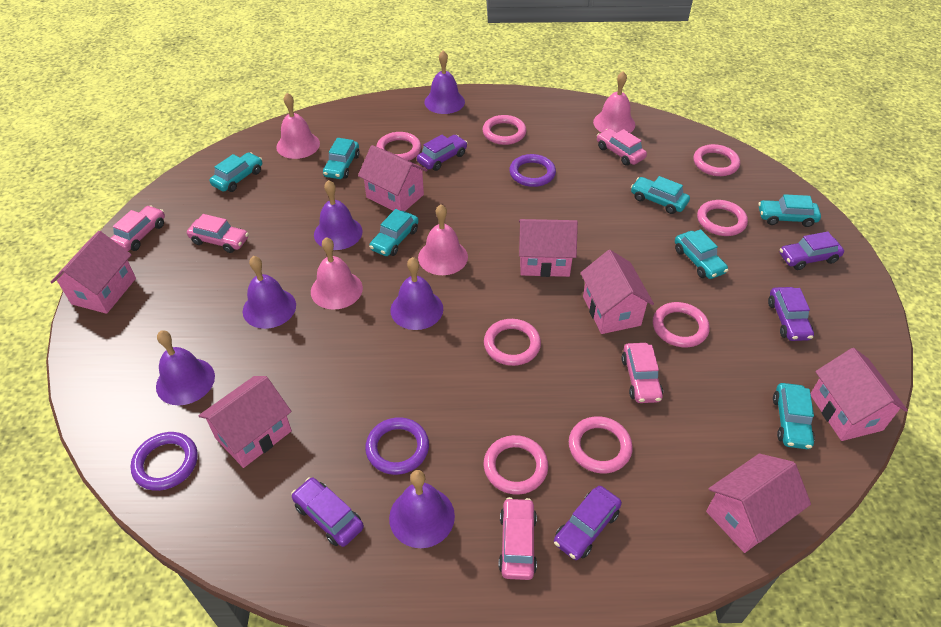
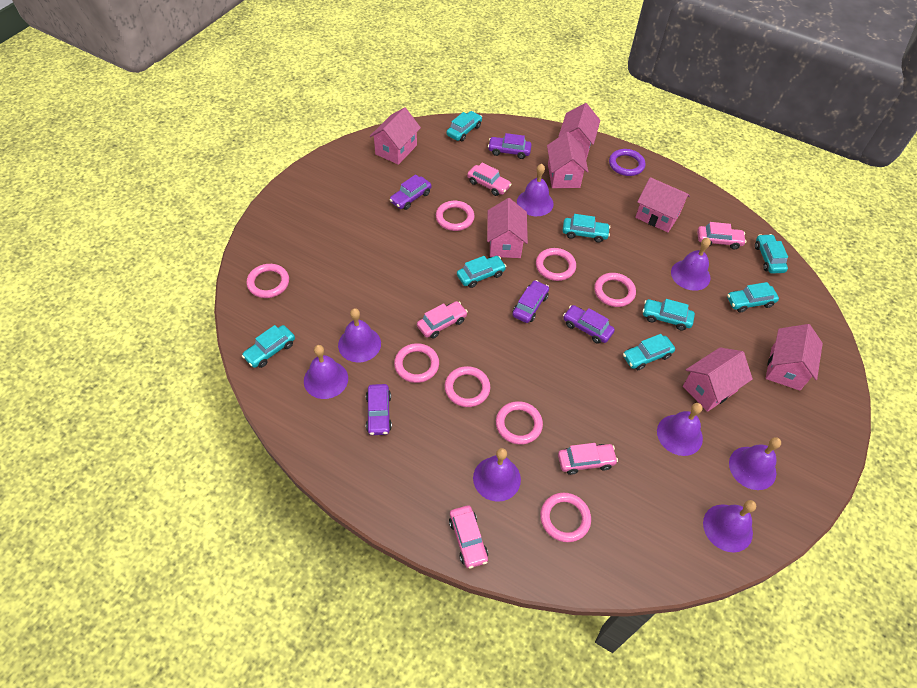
pink bell: 4 -> 0
purple bell: 6 -> 8
purple ring: 3 -> 1
turquoise car: 7 -> 8

